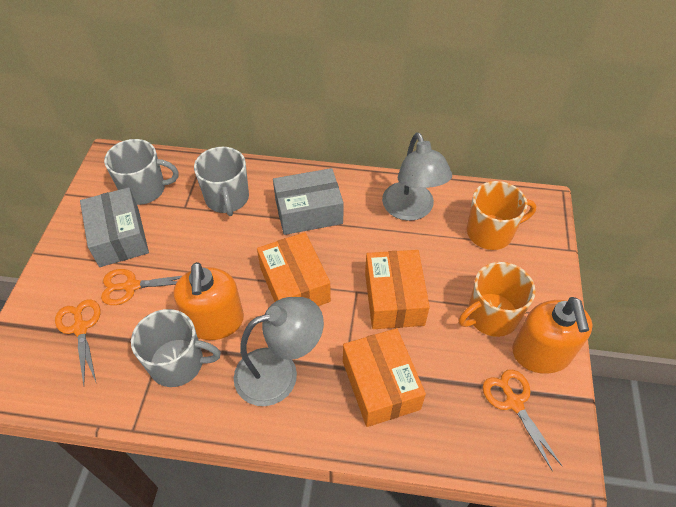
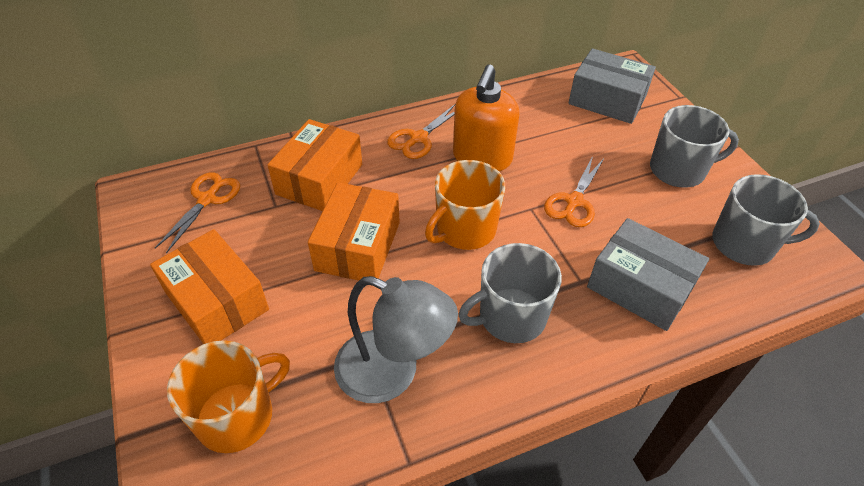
grey lamp: 2 -> 1
orange soap dispenser: 2 -> 1

